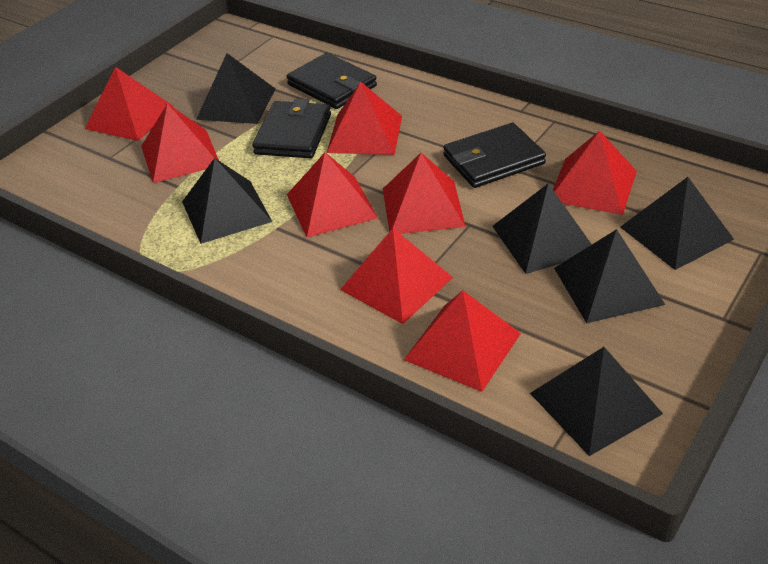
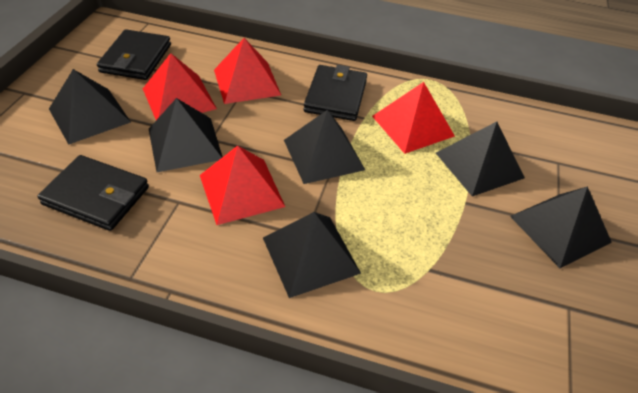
red pyramid: 8 -> 4

